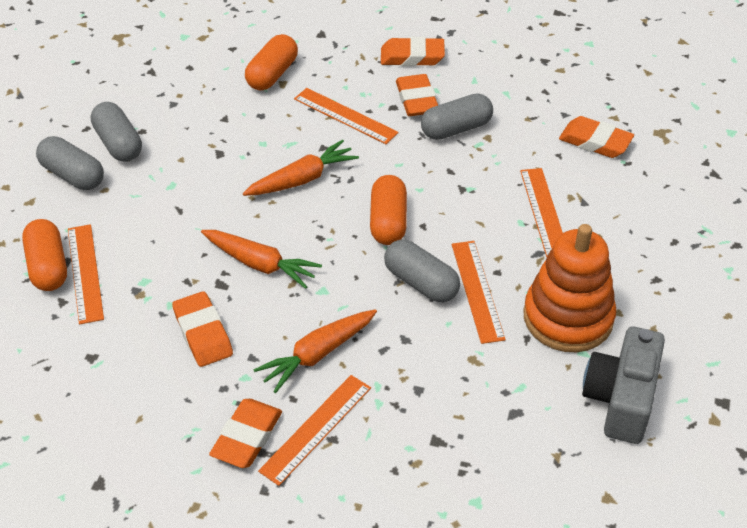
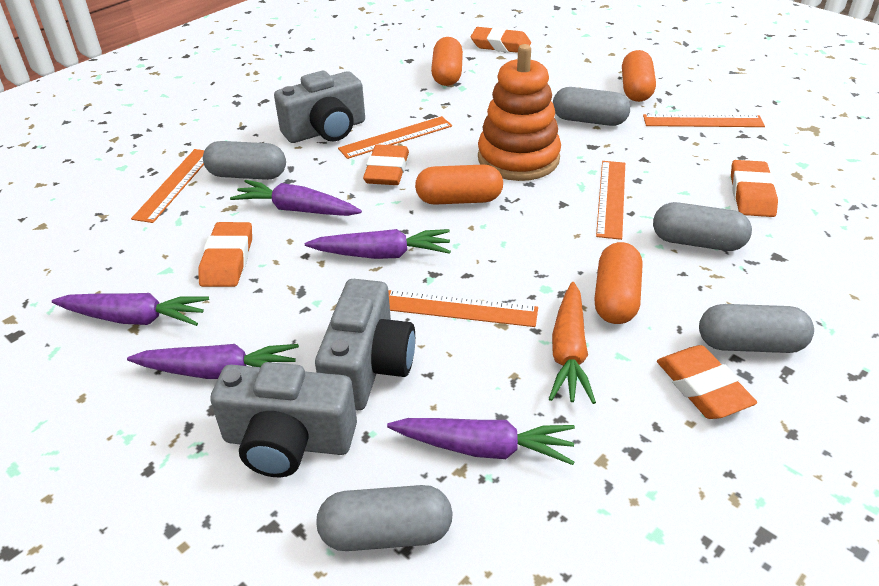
grey camera: 1 -> 3
grey capsule: 4 -> 5
orange capsule: 3 -> 4
orange carrot: 3 -> 1
purple carrot: 0 -> 5

